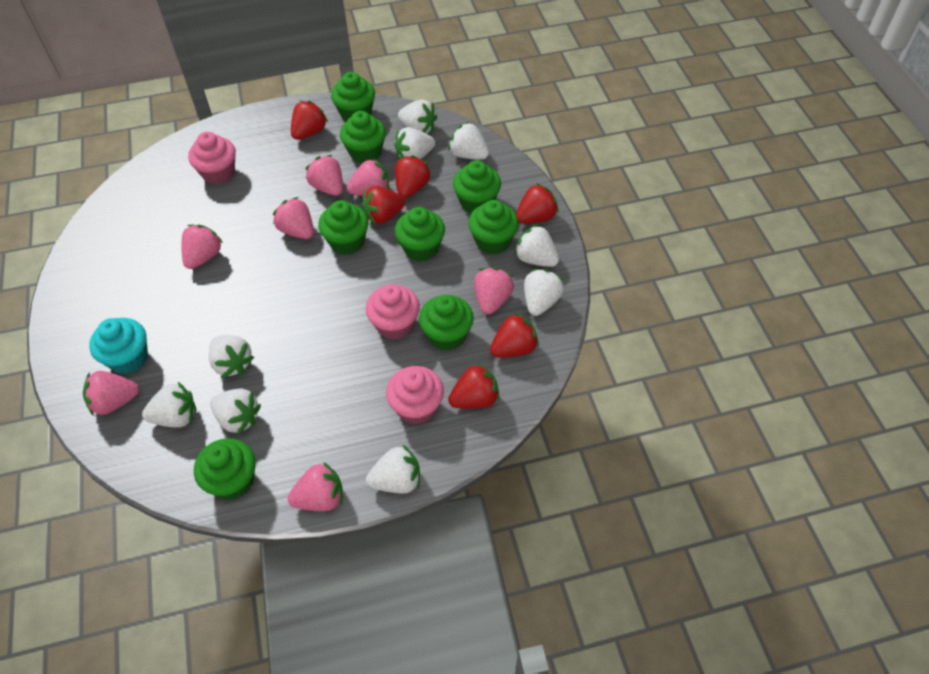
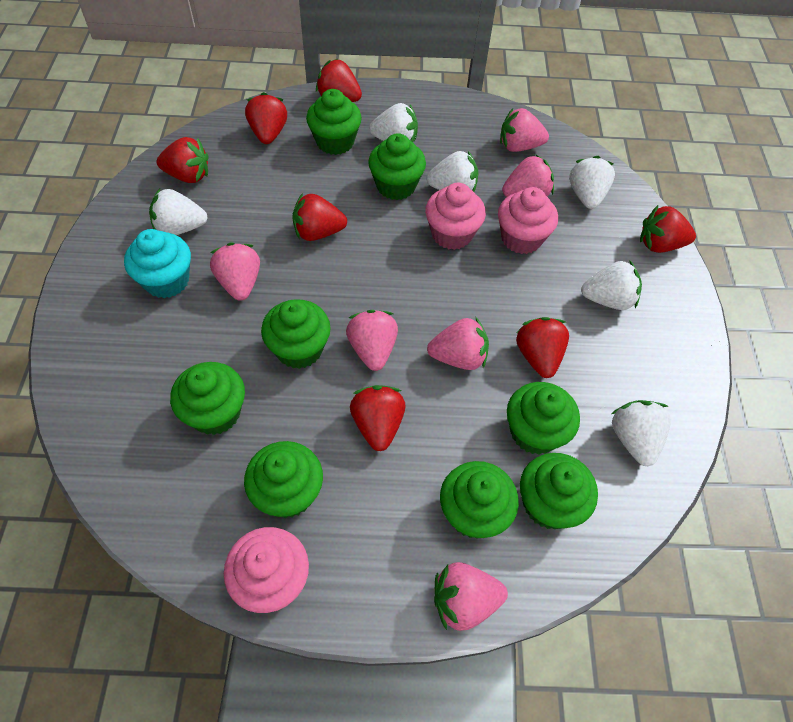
pink strawberry: 7 -> 6
red strawberry: 6 -> 7
white strawberry: 9 -> 6

